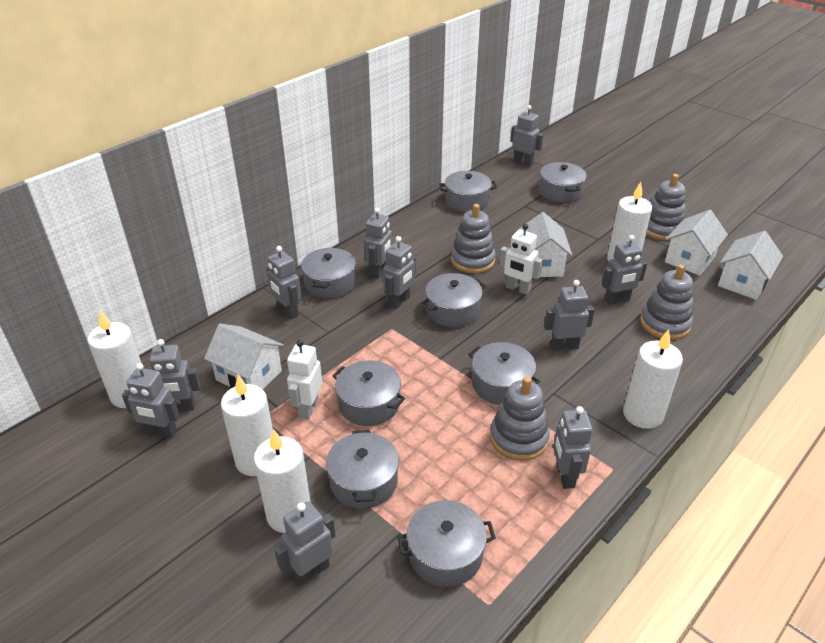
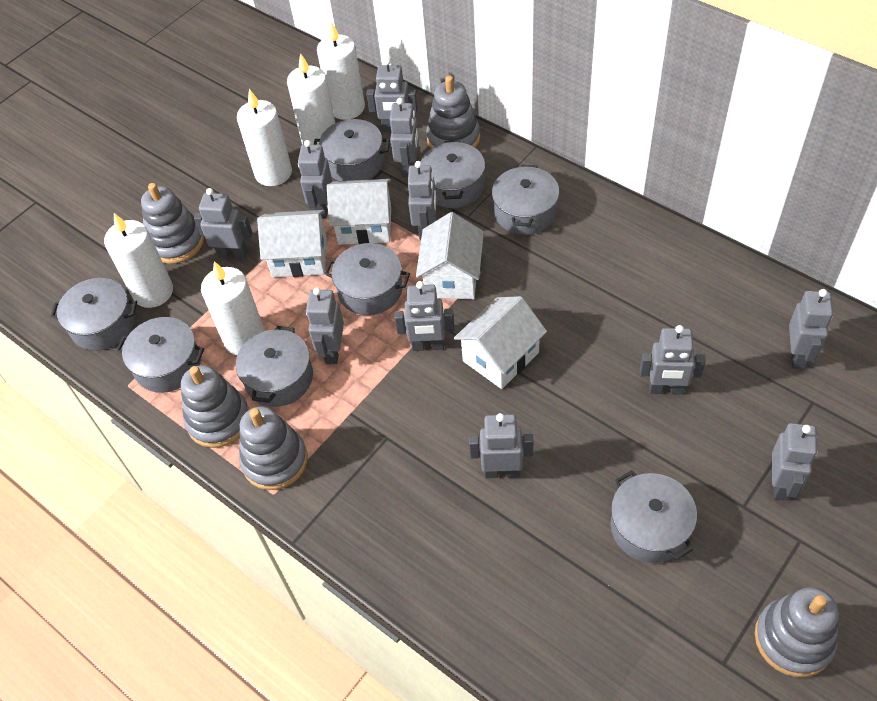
grey robot: 10 -> 11
grey stacking toy: 4 -> 5
white robot: 2 -> 0

